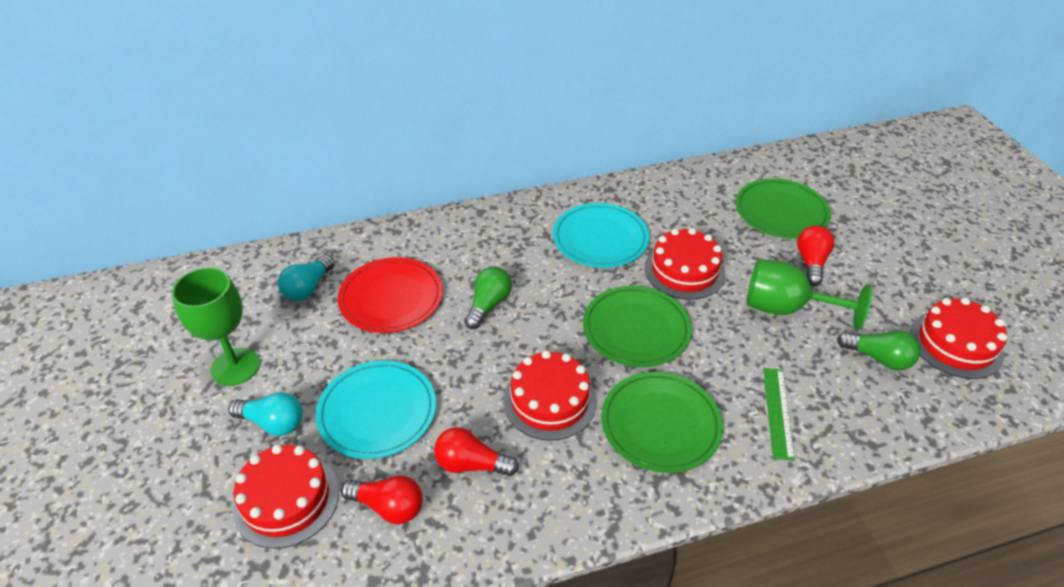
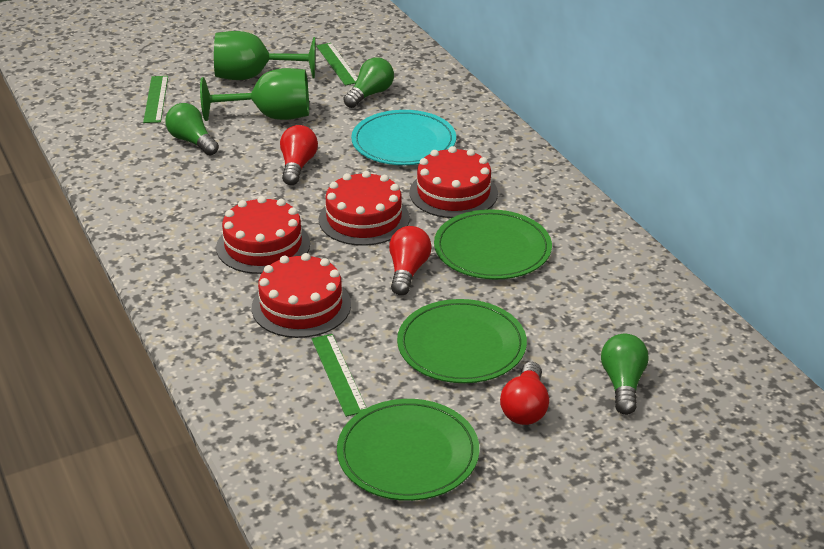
green light bulb: 2 -> 3
green ruler: 1 -> 3
red plate: 1 -> 0
turquoise light bulb: 2 -> 0
turquoise plate: 2 -> 1

